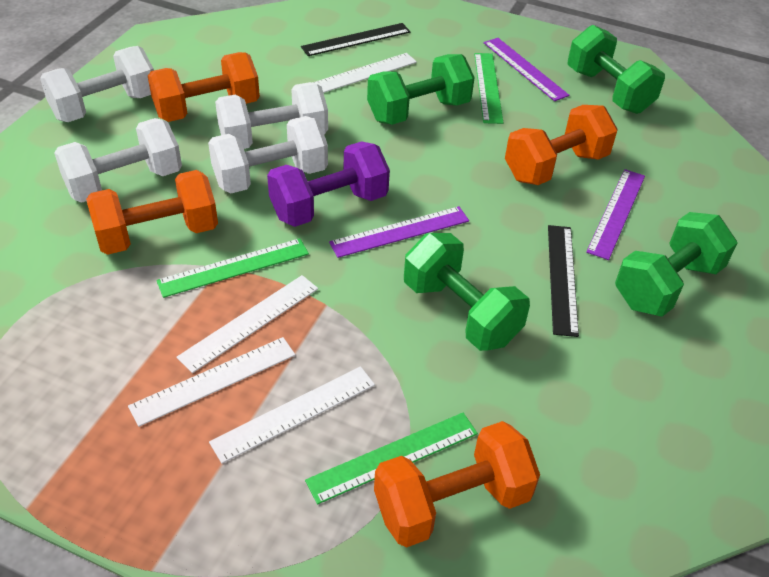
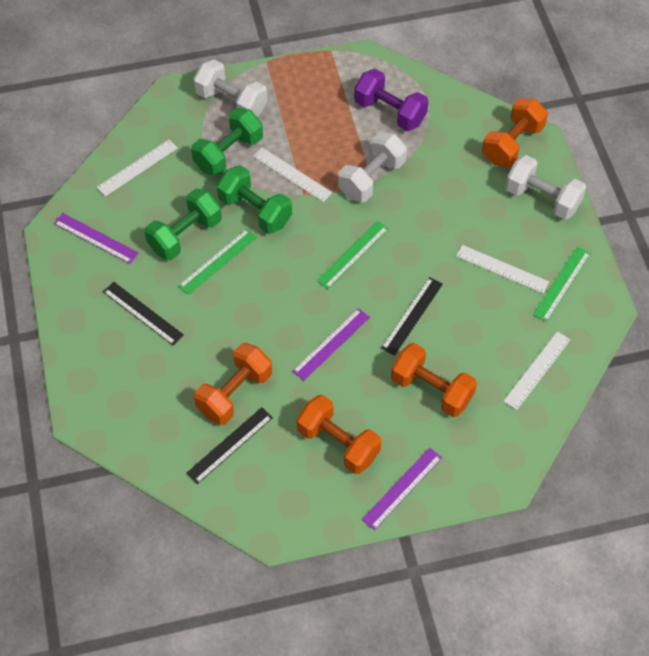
black ruler: 2 -> 3
green dumbbell: 4 -> 3
white dumbbell: 4 -> 3

